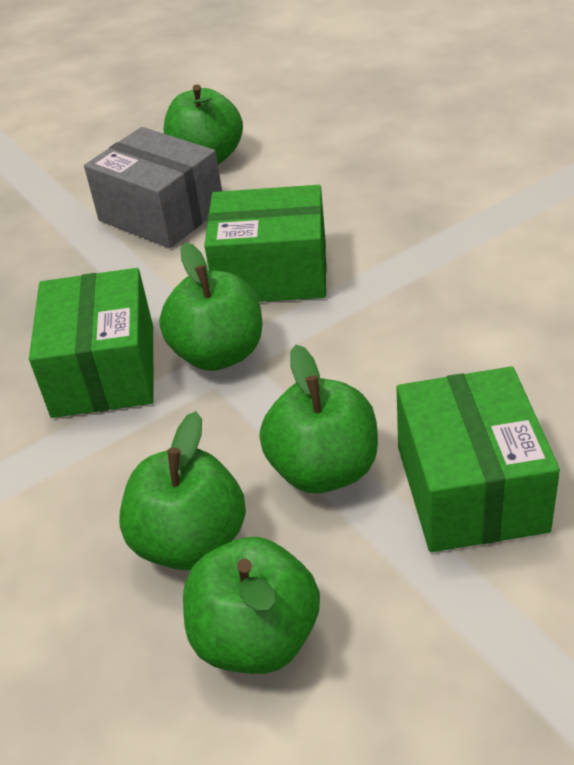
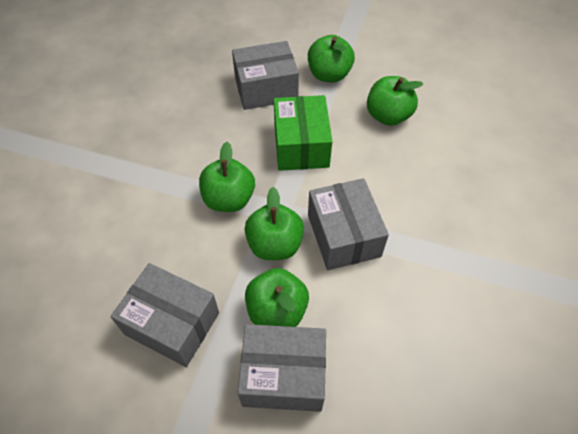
green box: 3 -> 1
grey box: 1 -> 4

